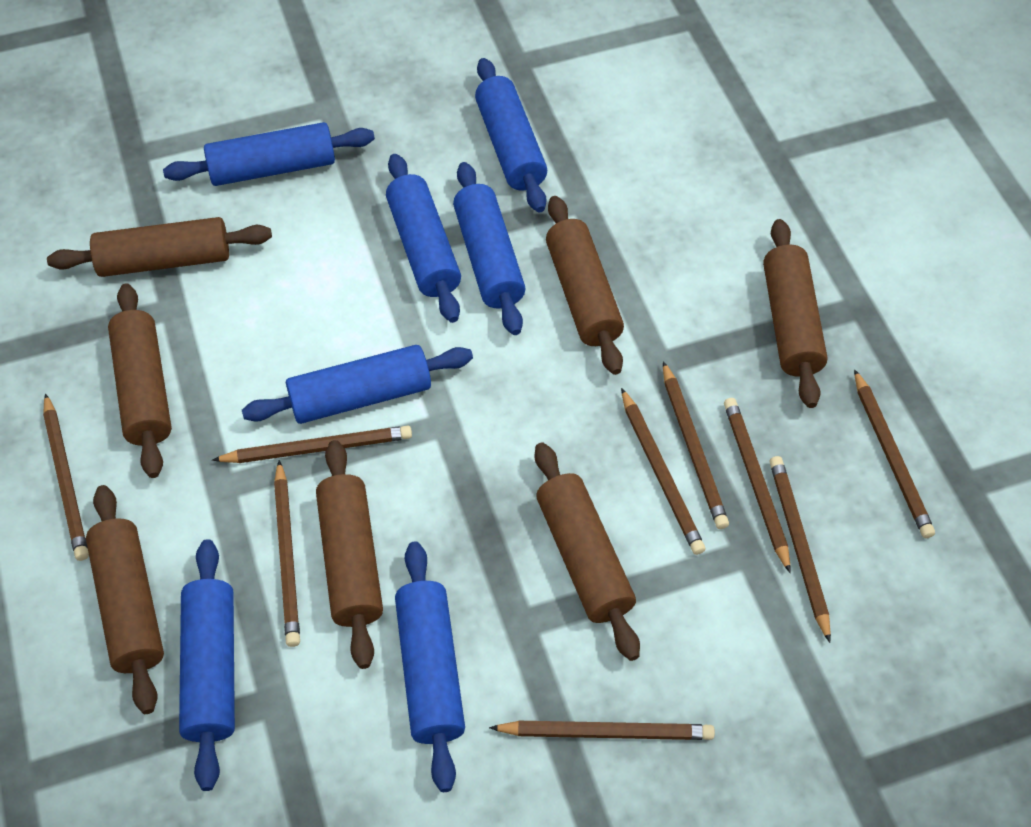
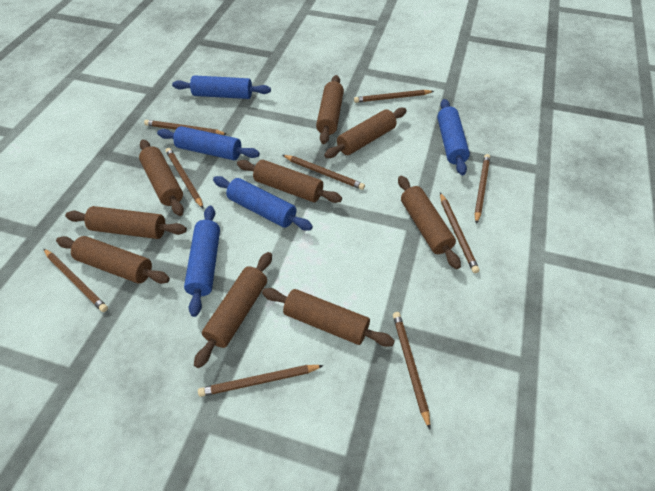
blue rolling pin: 7 -> 5
brown rolling pin: 7 -> 9

